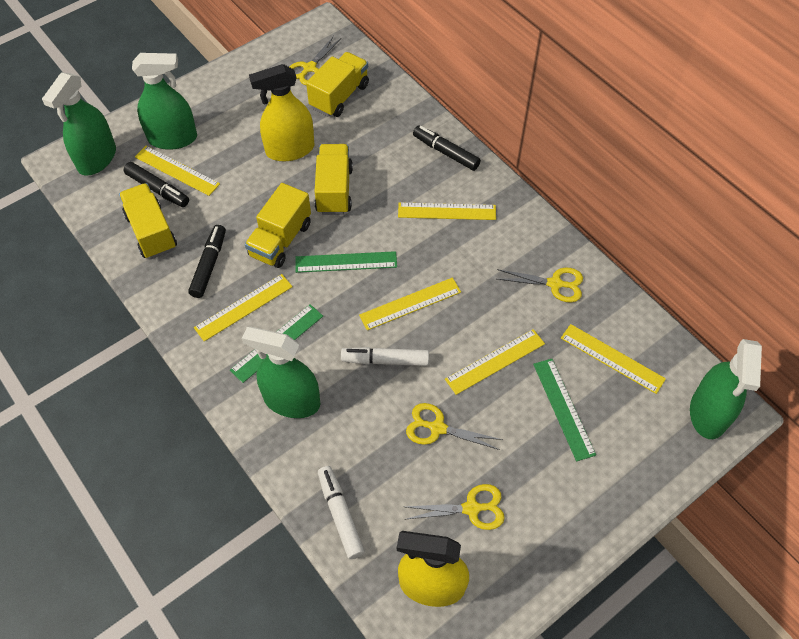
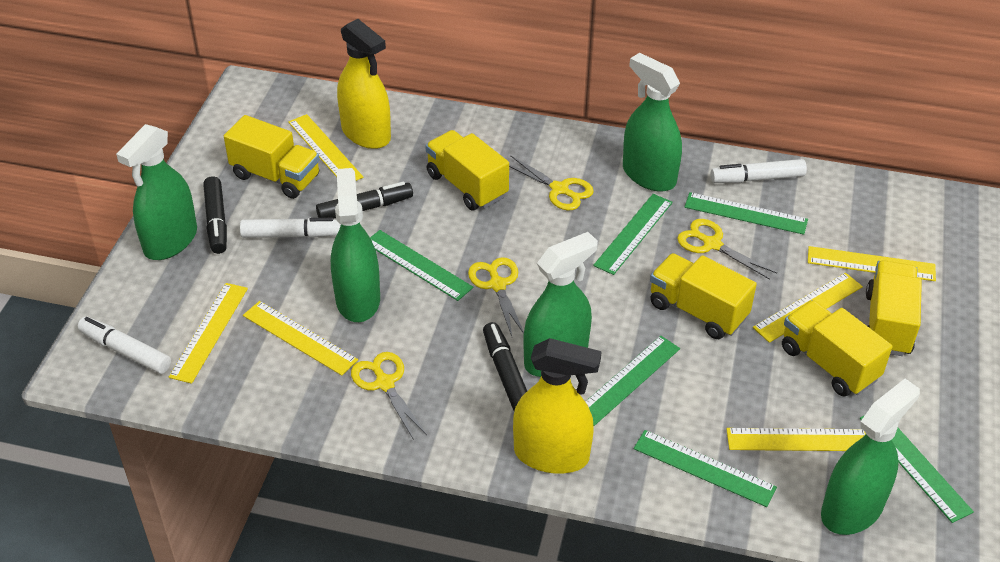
green ruler: 3 -> 6
green spray bottle: 4 -> 5
white marker: 2 -> 3
yellow truck: 4 -> 5

